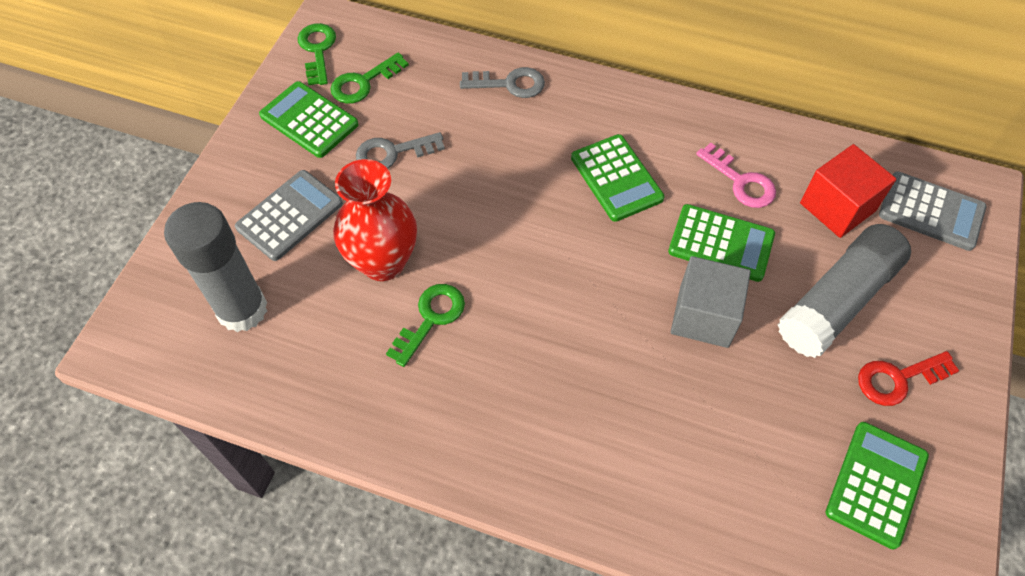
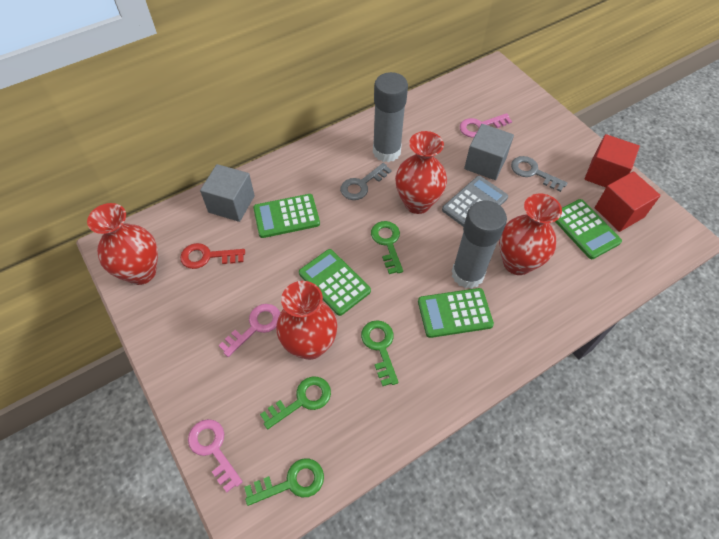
green key: 3 -> 4
grey calculator: 2 -> 1
grey cube: 1 -> 2
pink key: 1 -> 3
red cube: 1 -> 2
red vase: 1 -> 4

